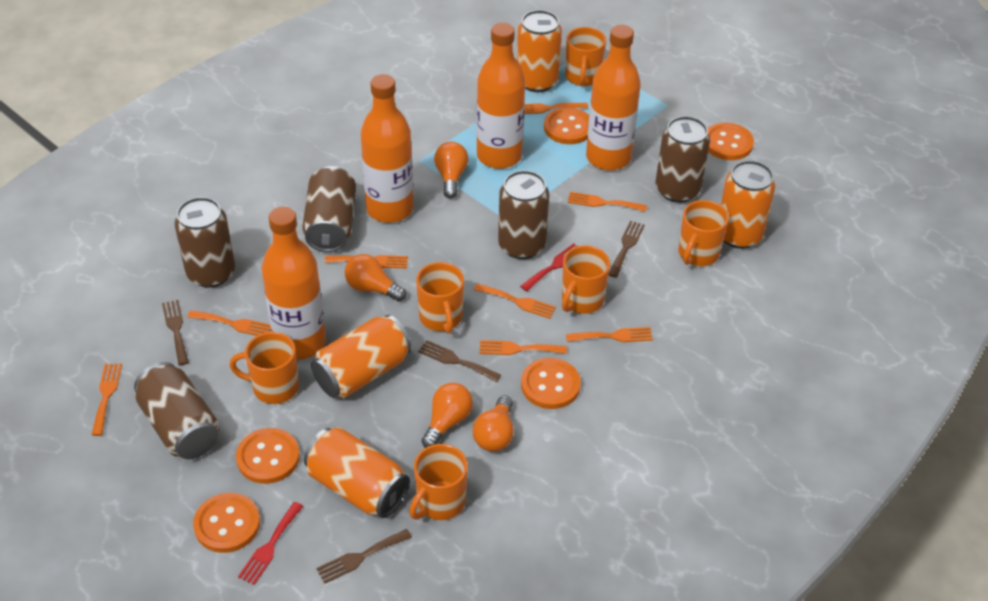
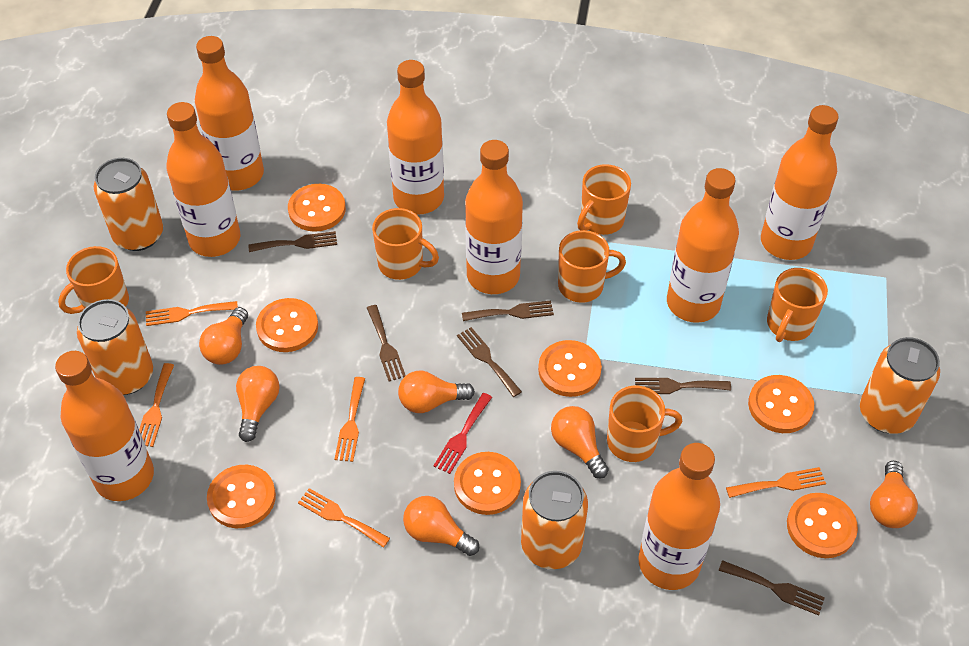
brown can: 5 -> 0
brown fork: 4 -> 6
orange bottle: 4 -> 8
orange button: 5 -> 7
orange fork: 8 -> 5
orange light bulb: 4 -> 6
red fork: 2 -> 1

